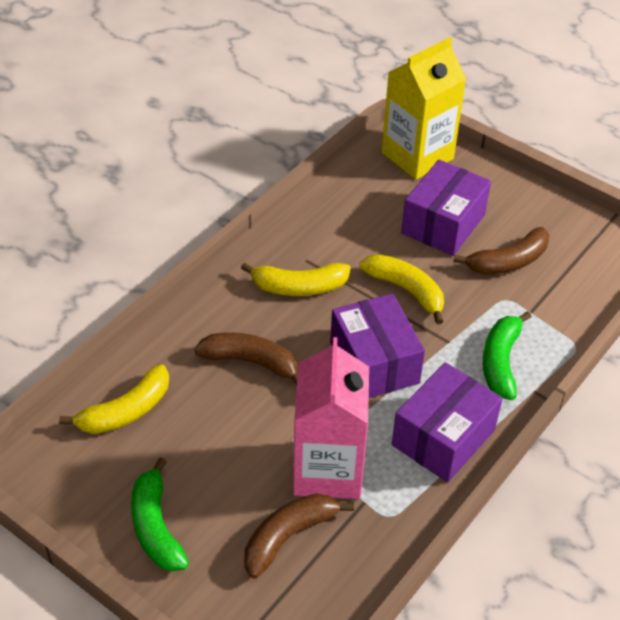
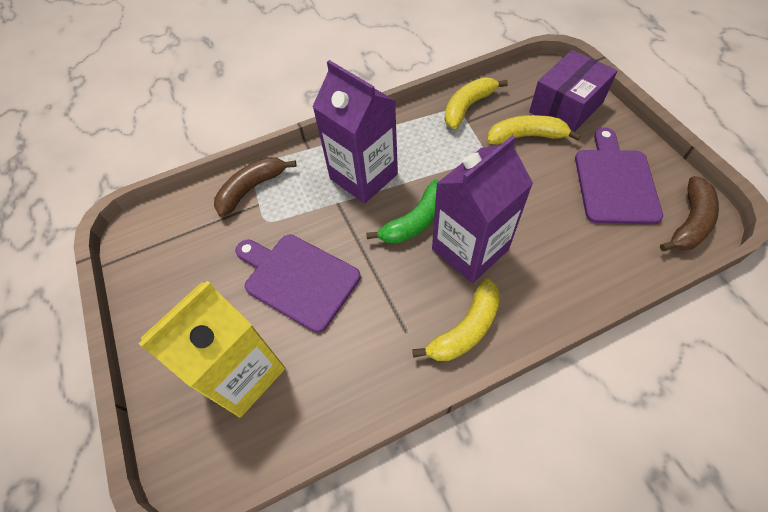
brown banana: 3 -> 2
green banana: 2 -> 1
pink carton: 1 -> 0
purple box: 3 -> 1
purple carton: 0 -> 2
purple cutting board: 0 -> 2

